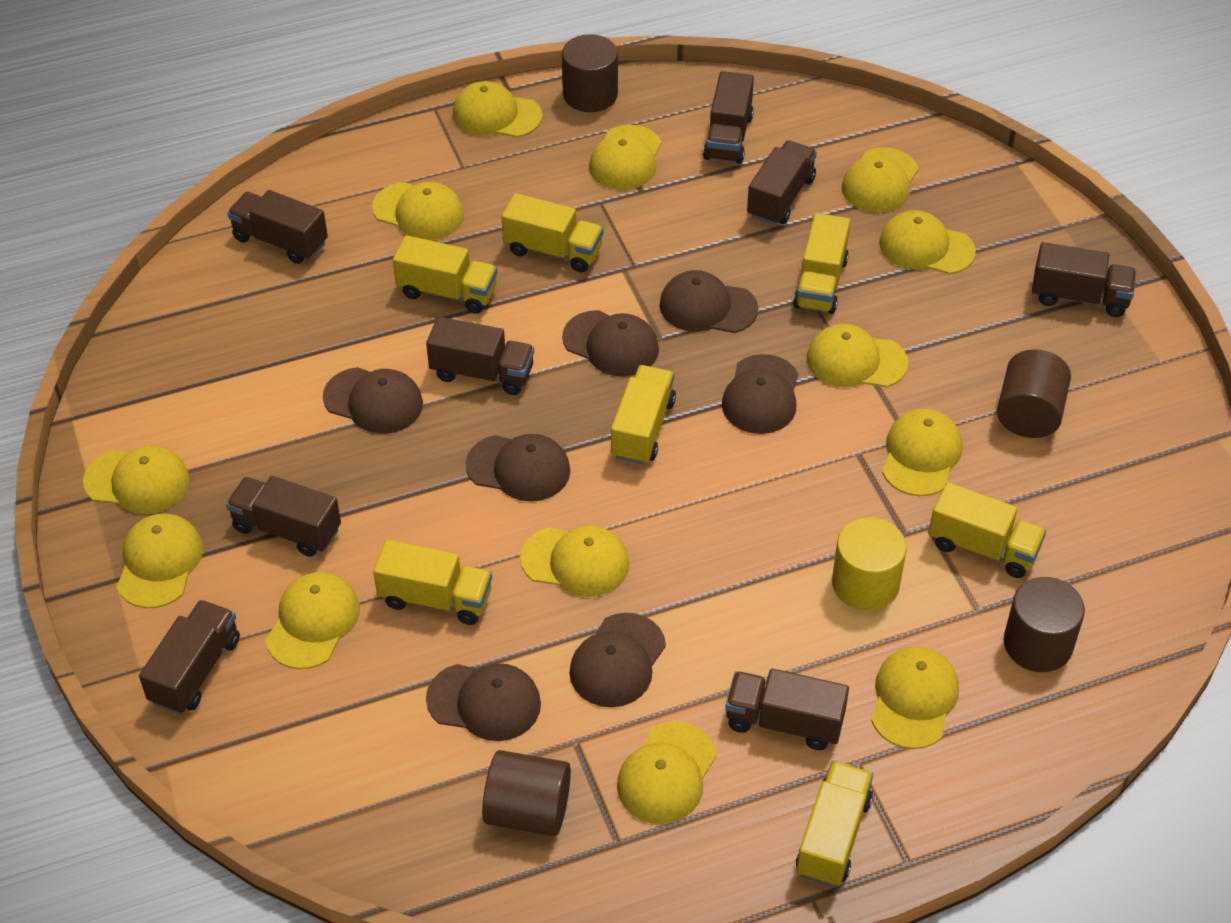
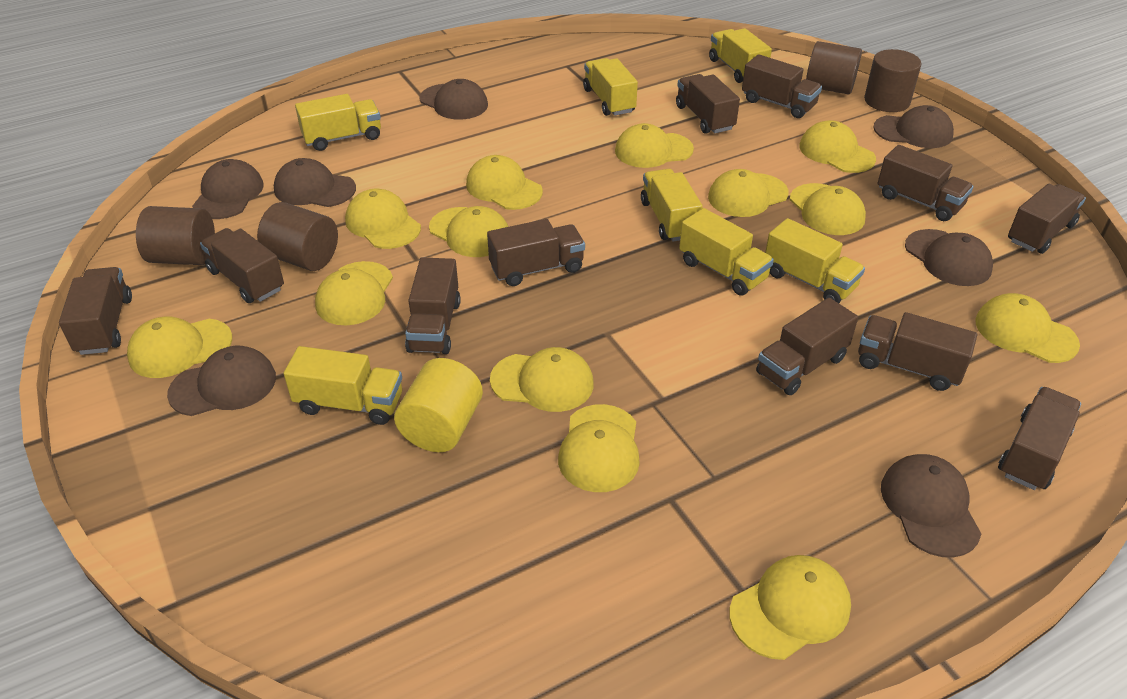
brown truck: 8 -> 11

